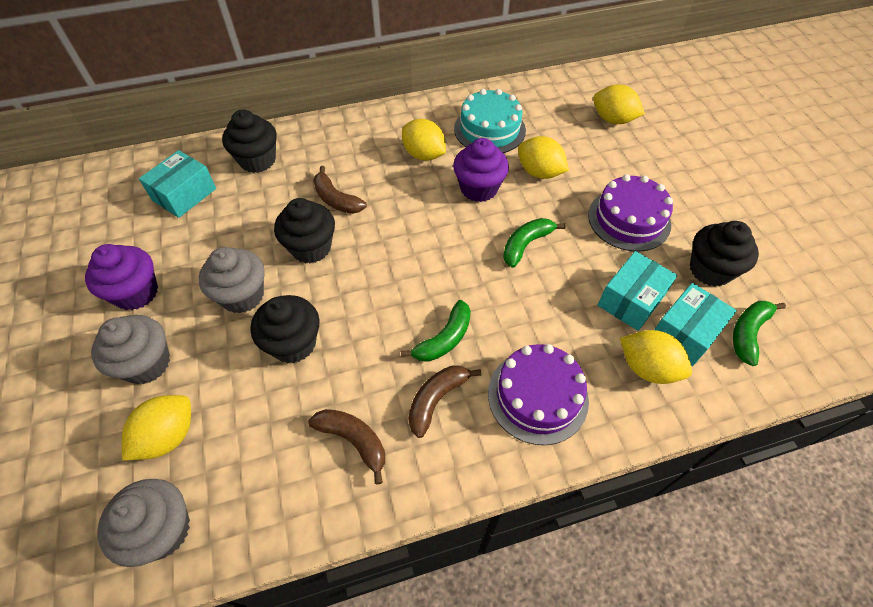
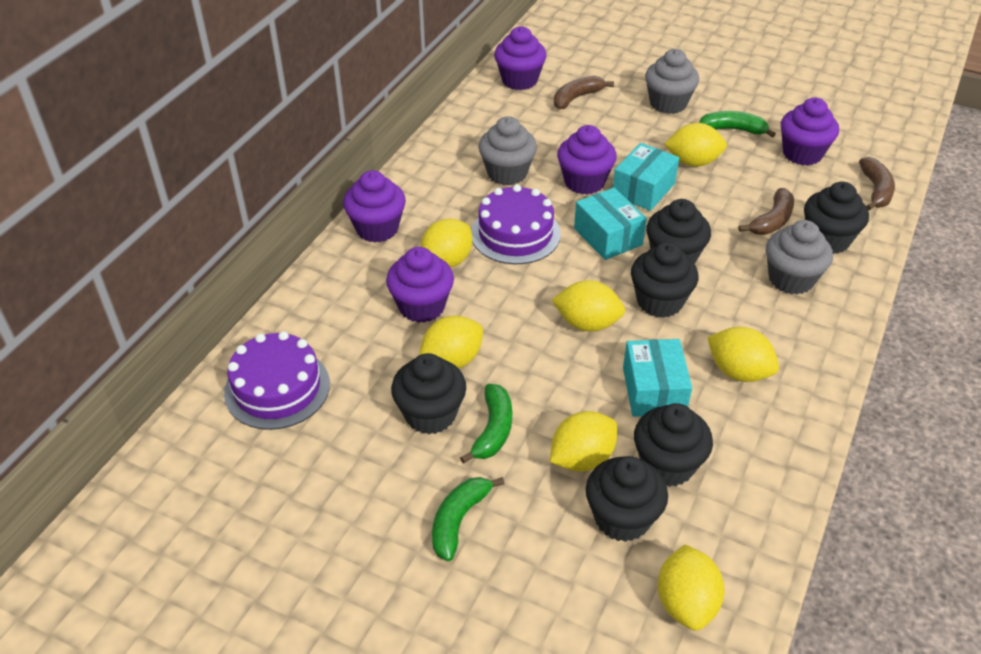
black cupcake: 4 -> 6
purple cupcake: 2 -> 5
turquoise cake: 1 -> 0
yellow lemon: 5 -> 7

